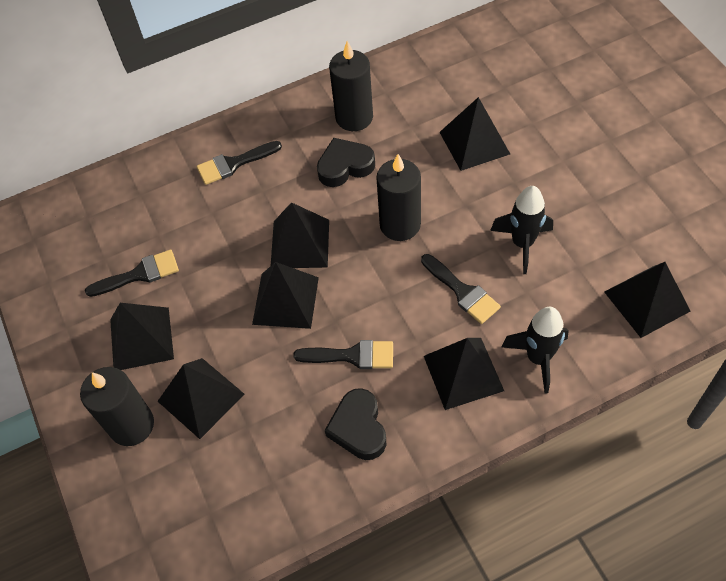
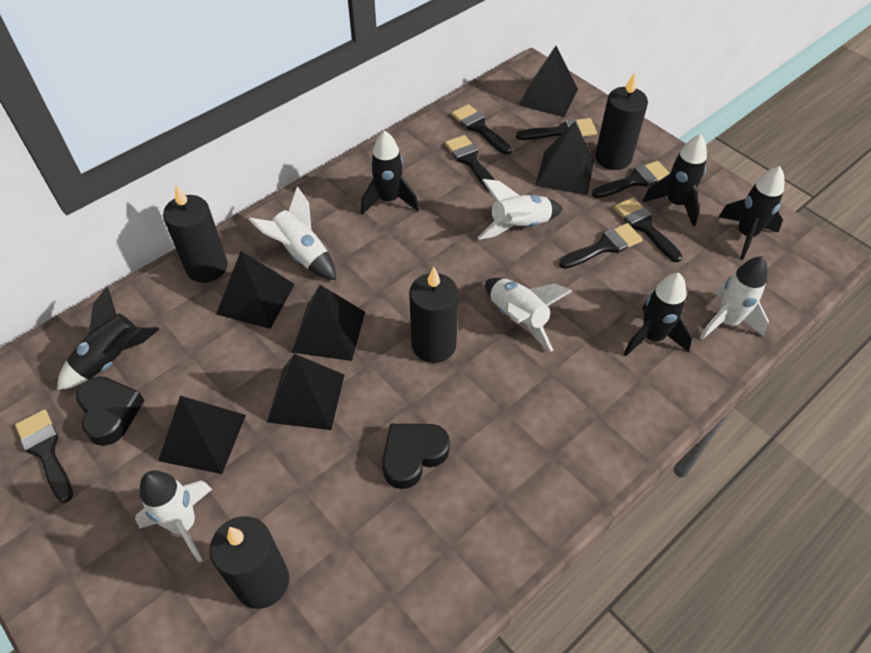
black brush: 4 -> 7
black candle: 3 -> 4
black pyramid: 7 -> 6
black rocket: 2 -> 5
white rocket: 0 -> 5

